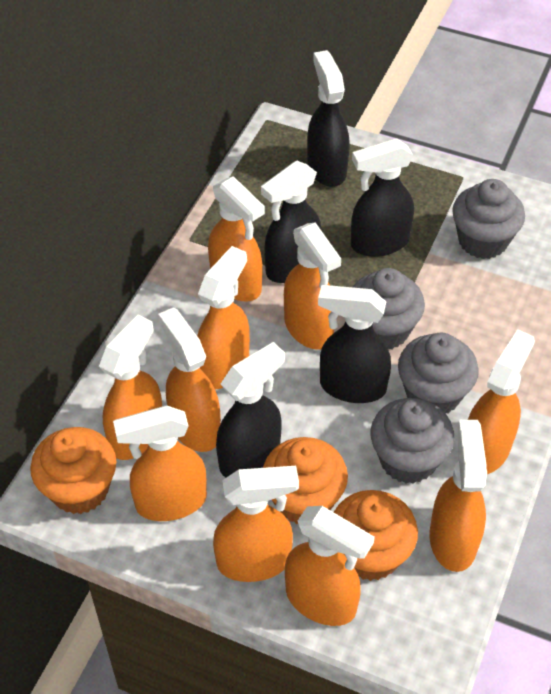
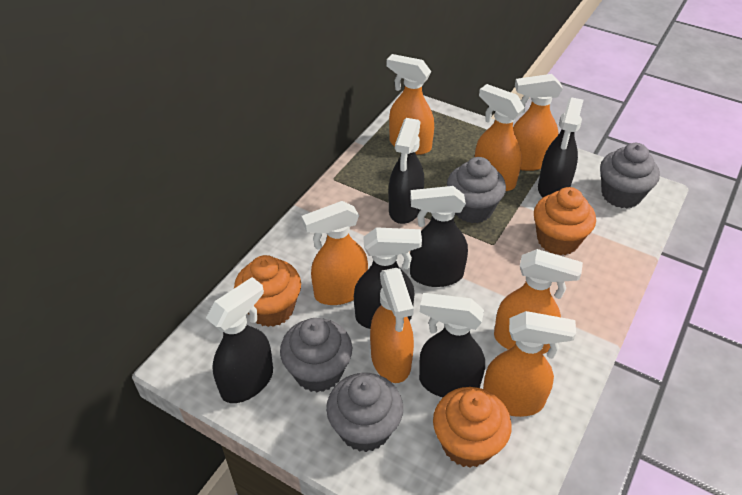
black spray bottle: 5 -> 6
orange spray bottle: 10 -> 7

